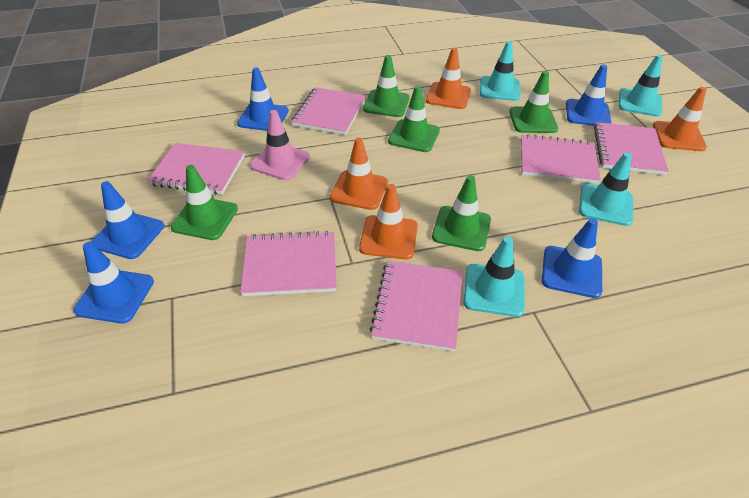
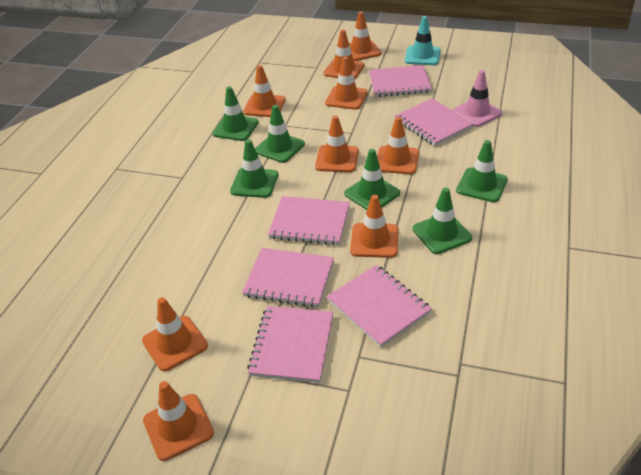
blue traffic cone: 5 -> 0
green traffic cone: 5 -> 6
orange traffic cone: 4 -> 9
turquoise traffic cone: 4 -> 1

